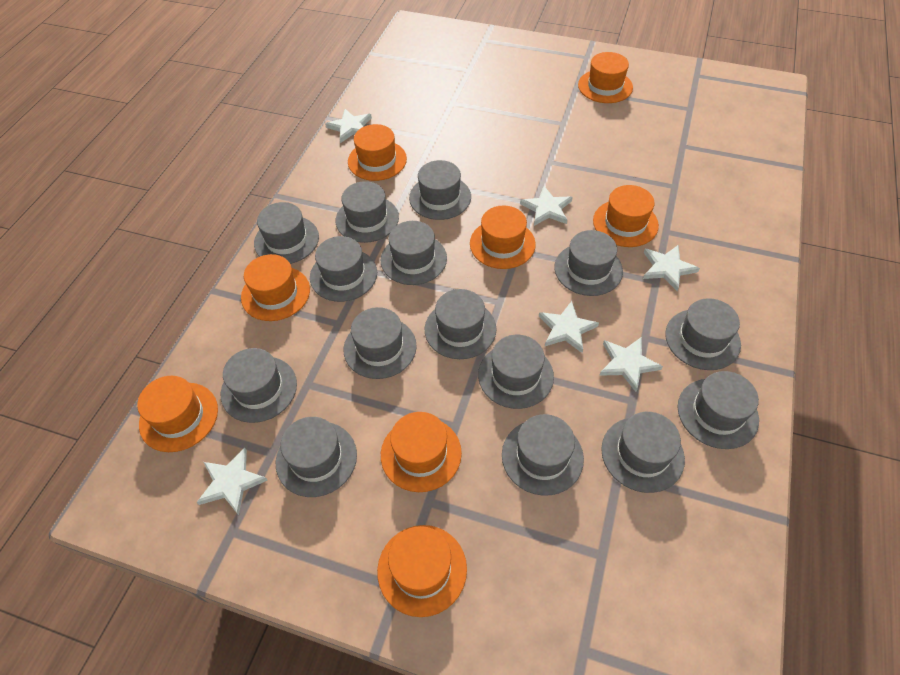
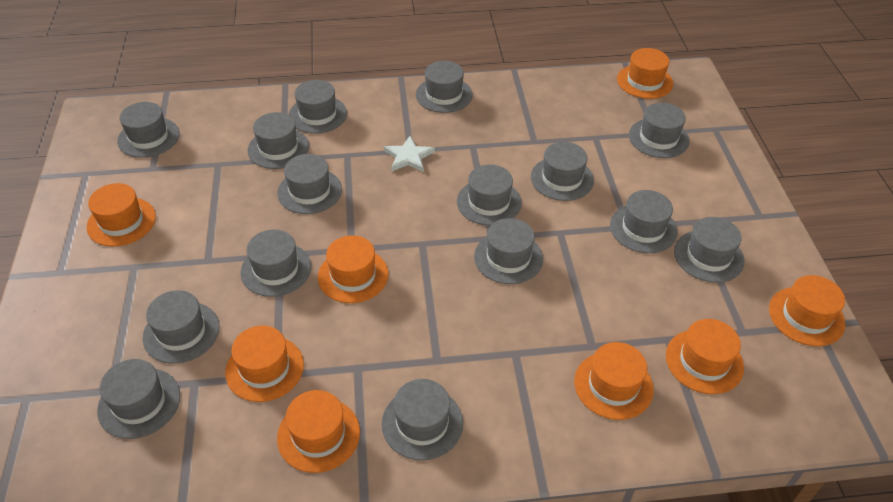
white star: 6 -> 1

